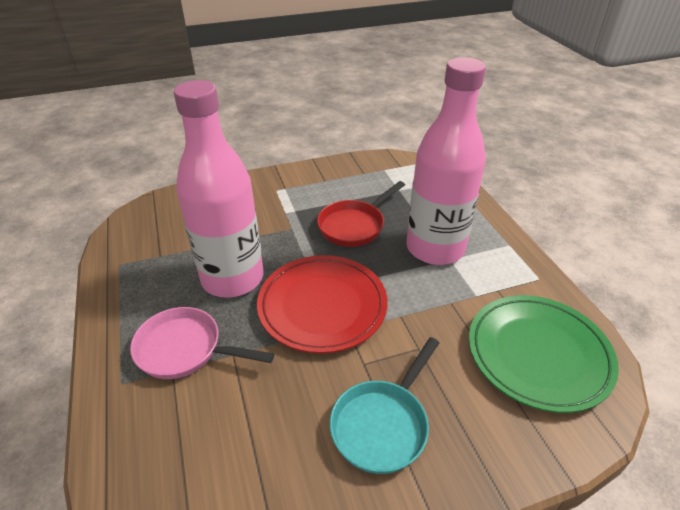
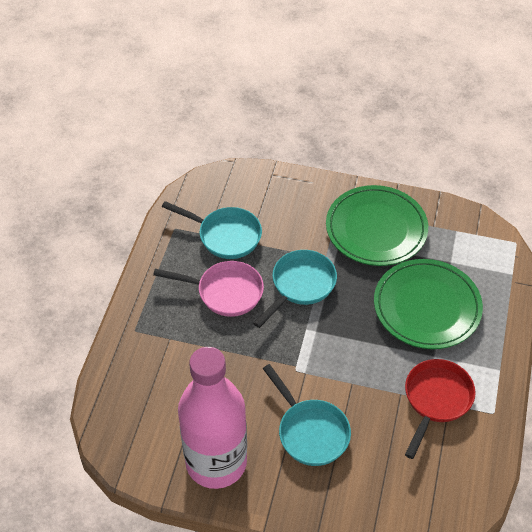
green plate: 1 -> 2
pink bottle: 2 -> 1
red plate: 1 -> 0
turquoise pan: 1 -> 3

